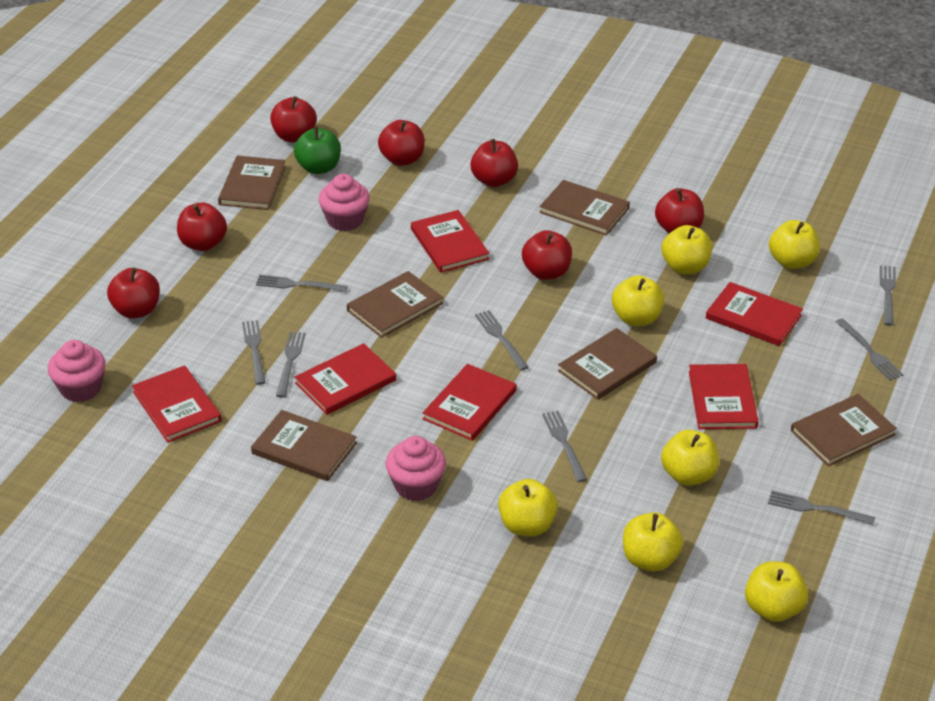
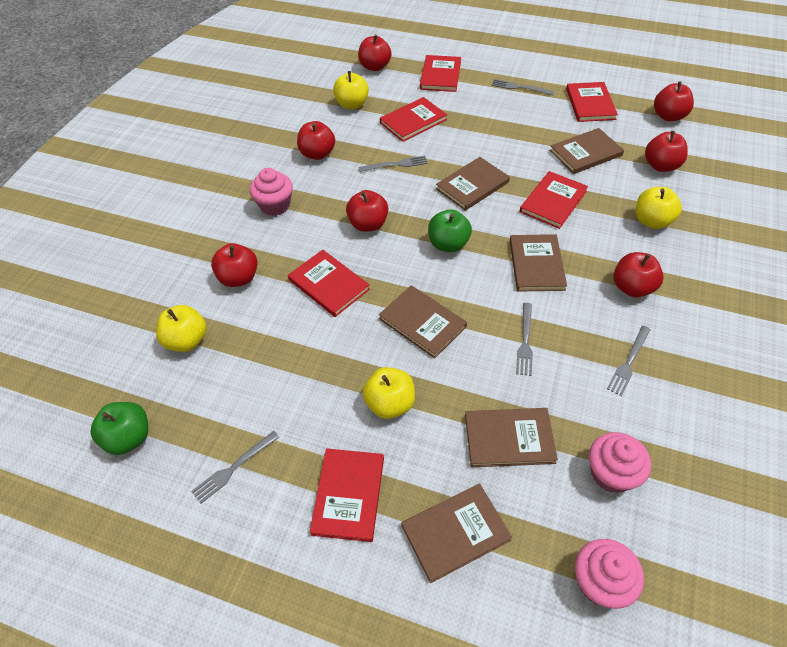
green apple: 1 -> 2
grey fork: 8 -> 5
yellow apple: 7 -> 4

